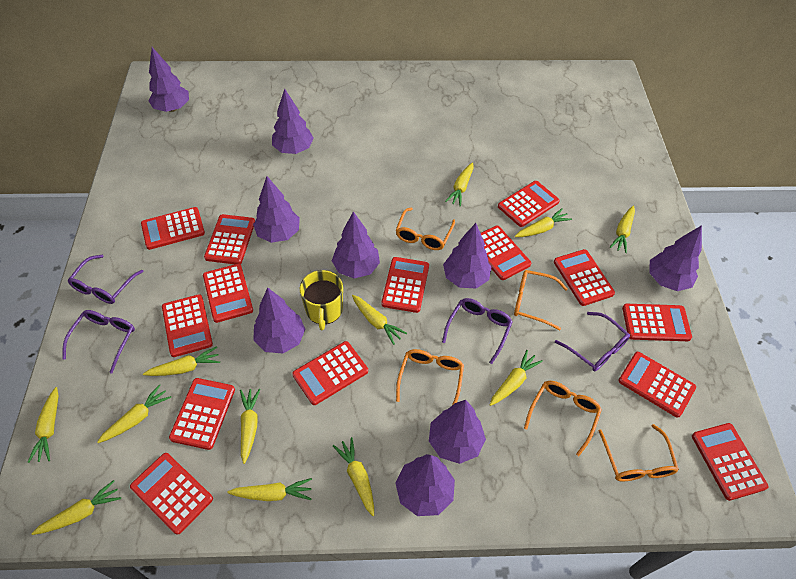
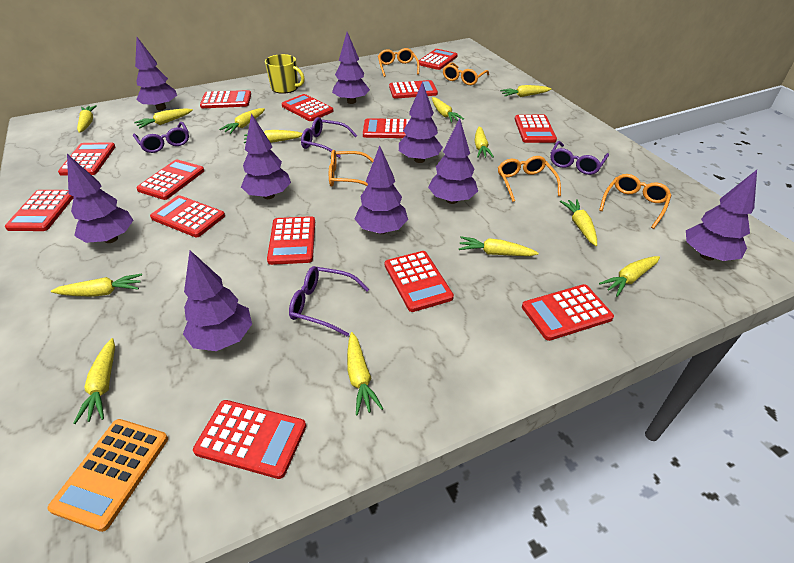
orange calculator: 0 -> 1
yellow carrot: 12 -> 13

